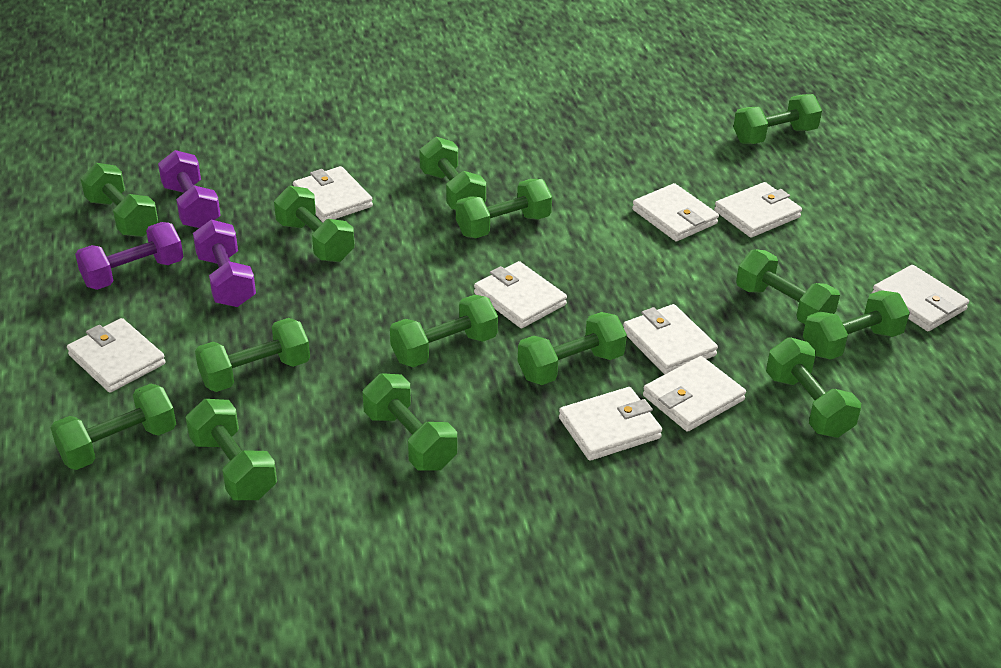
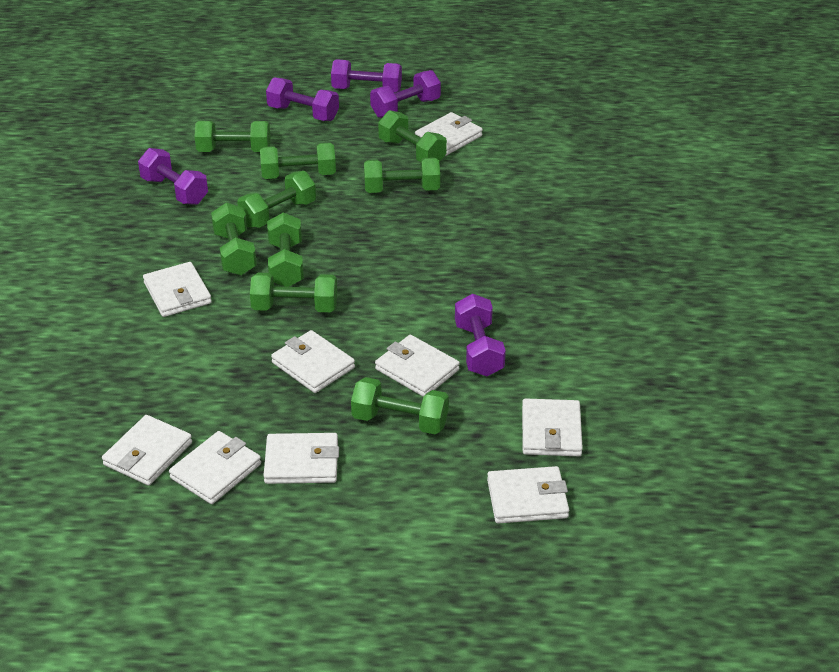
green dumbbell: 14 -> 9
purple dumbbell: 3 -> 5

